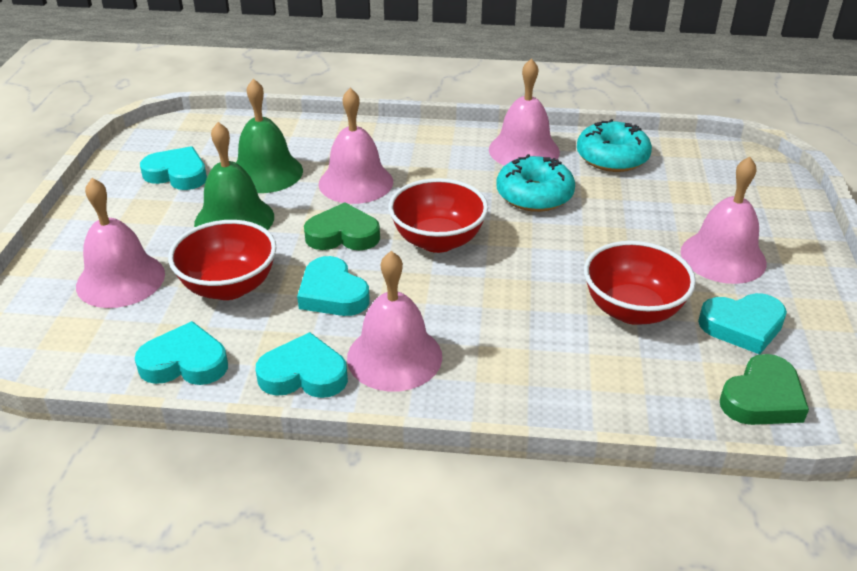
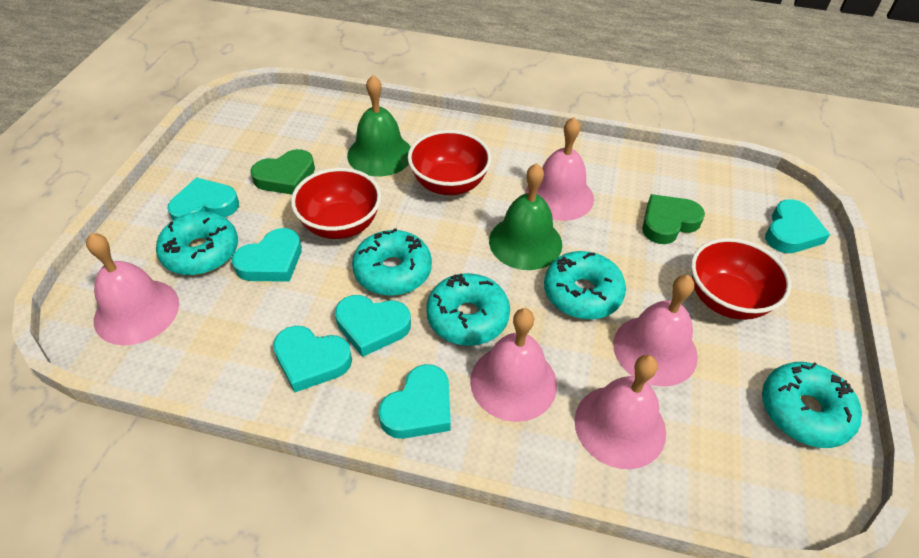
turquoise donut: 2 -> 5
turquoise heart: 5 -> 6

